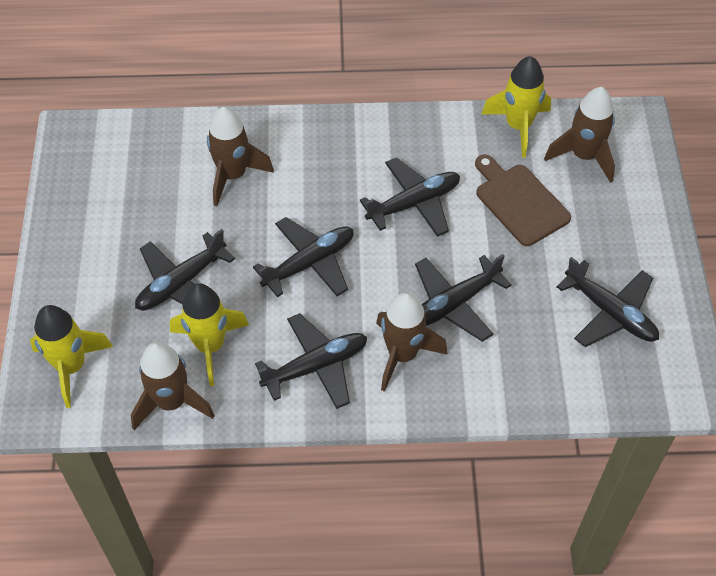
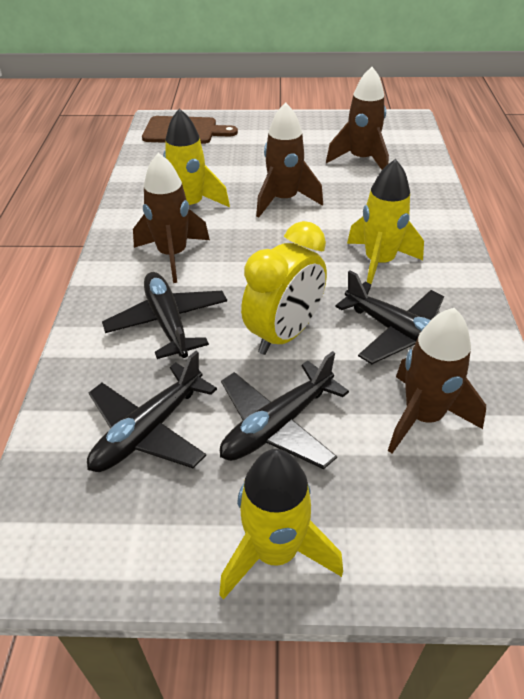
black plane: 6 -> 4
yellow clock: 0 -> 1

